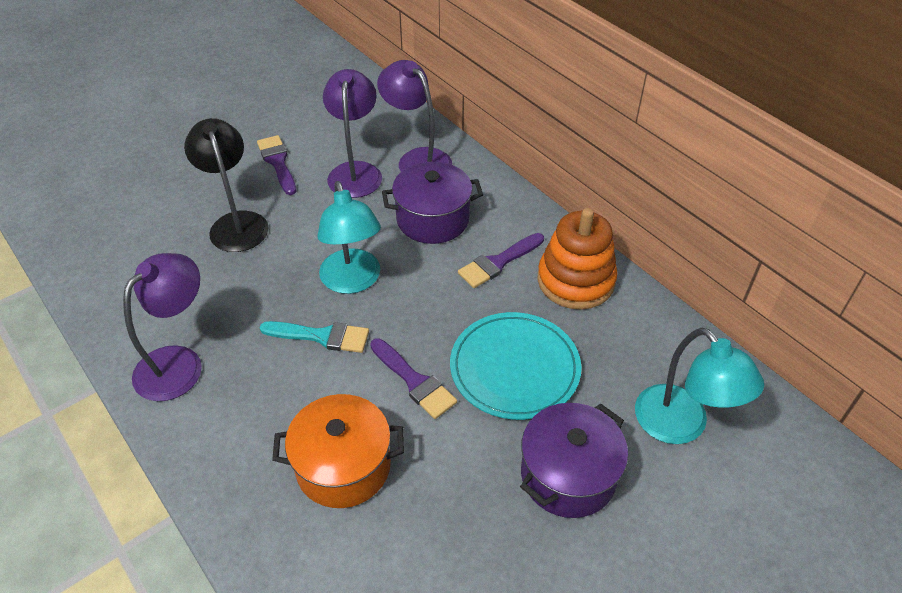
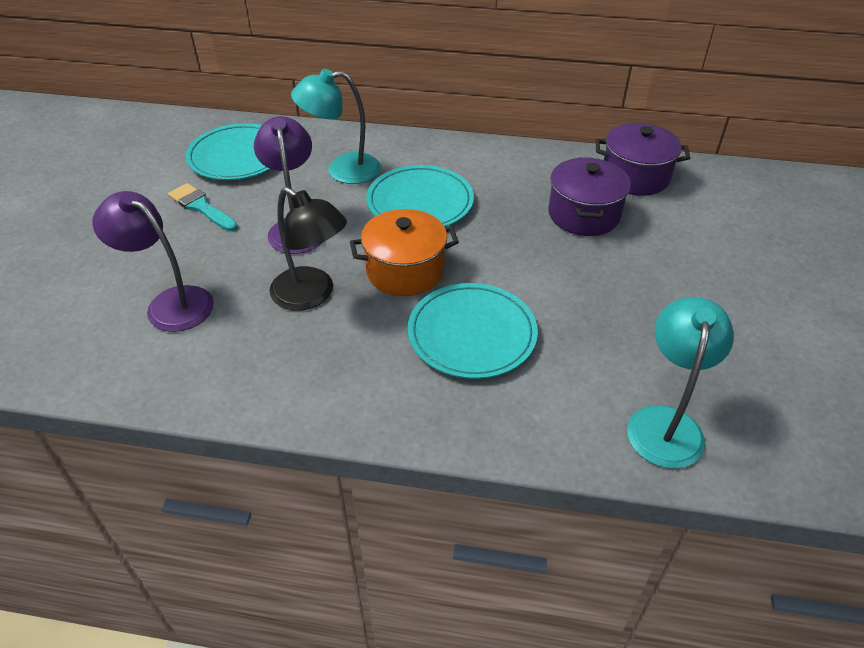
orange stacking toy: 1 -> 0
purple brush: 3 -> 0
purple lamp: 3 -> 2
turquoise plate: 1 -> 3

